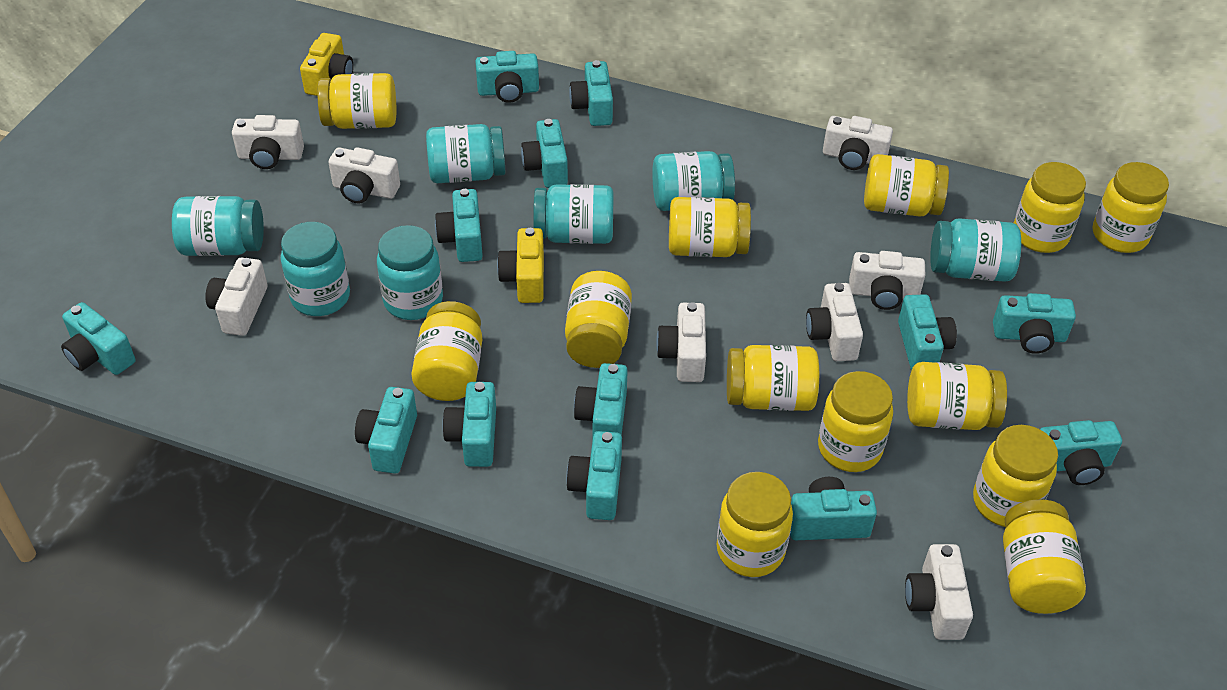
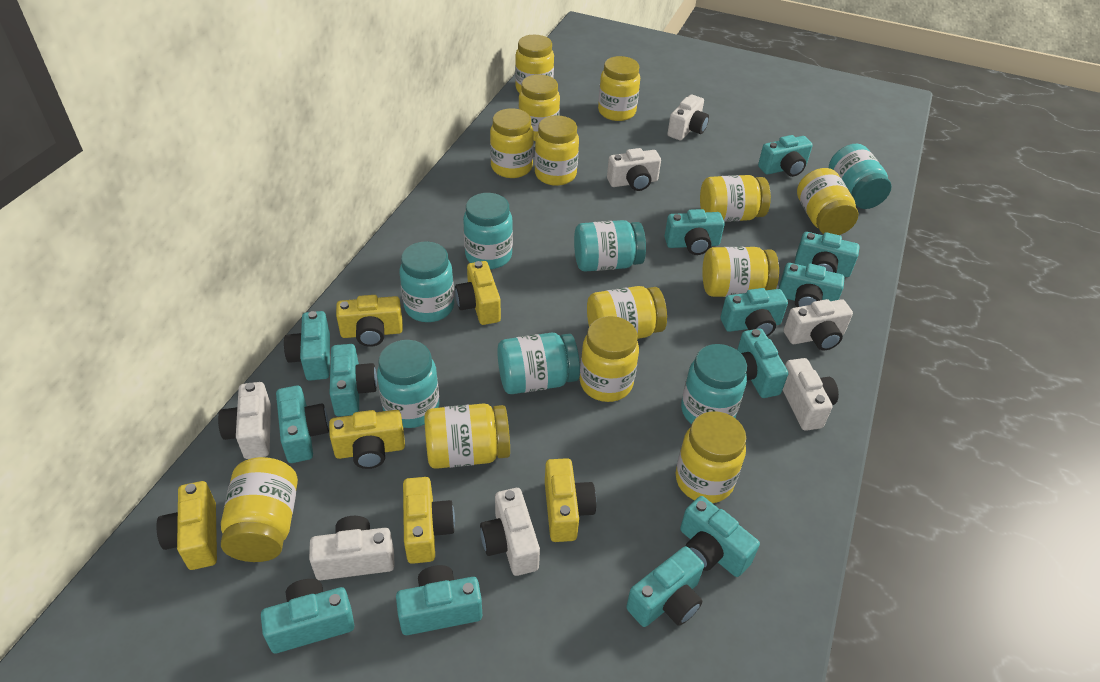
white camera: 8 -> 7
yellow camera: 2 -> 6

